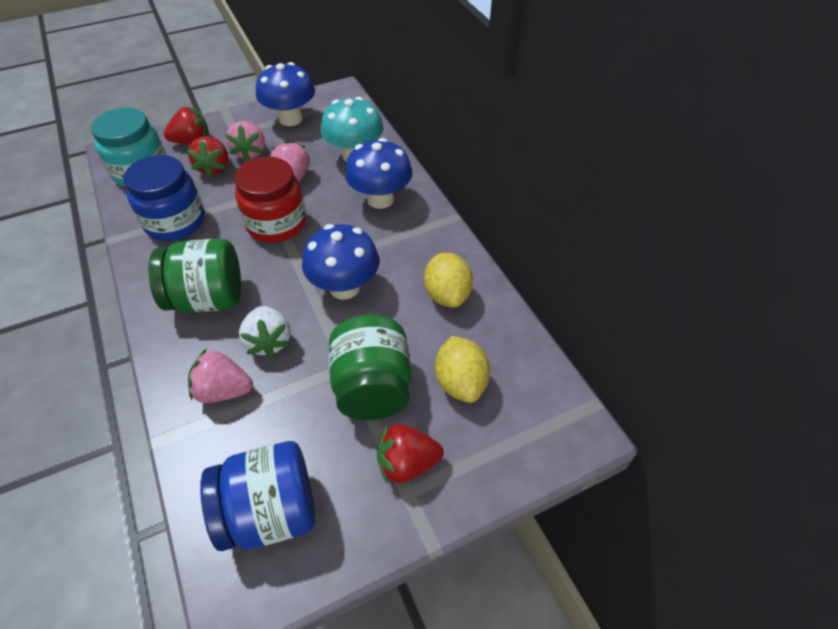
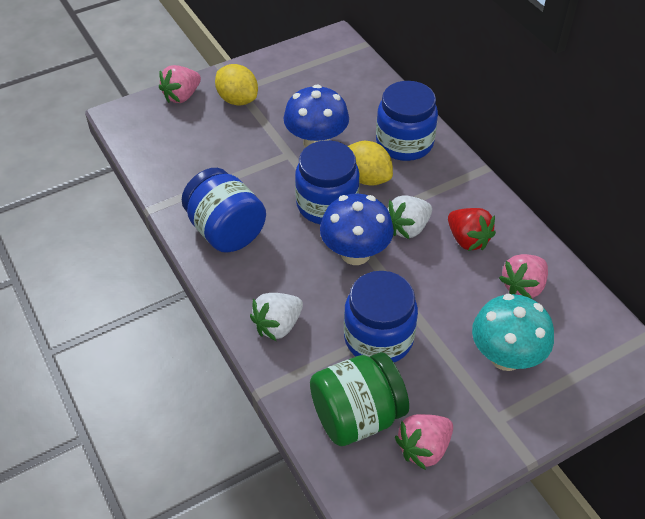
blue jar: 2 -> 4
blue mushroom: 3 -> 2
green jar: 2 -> 1
red jar: 1 -> 0
red strawberry: 3 -> 1
turquoise jar: 1 -> 0
white strawberry: 1 -> 2

